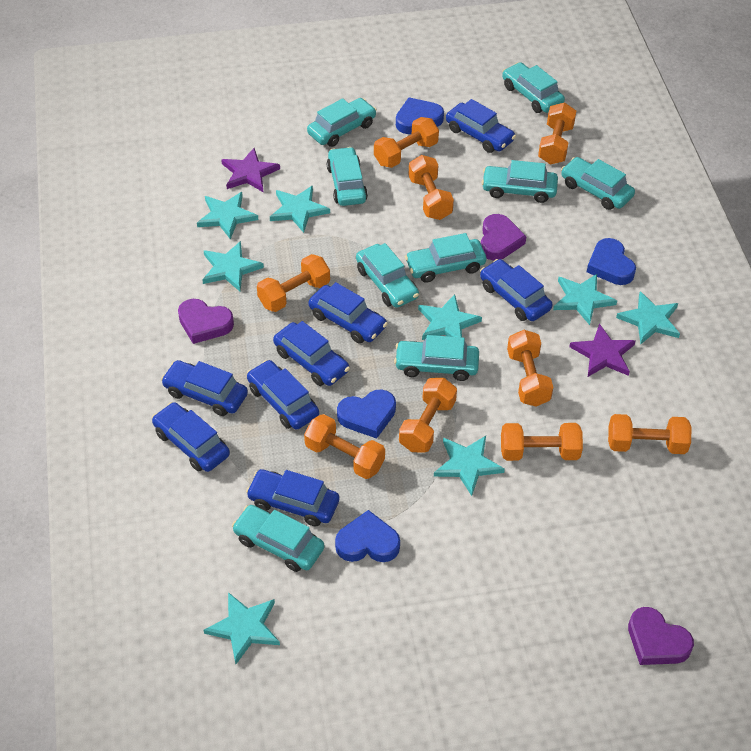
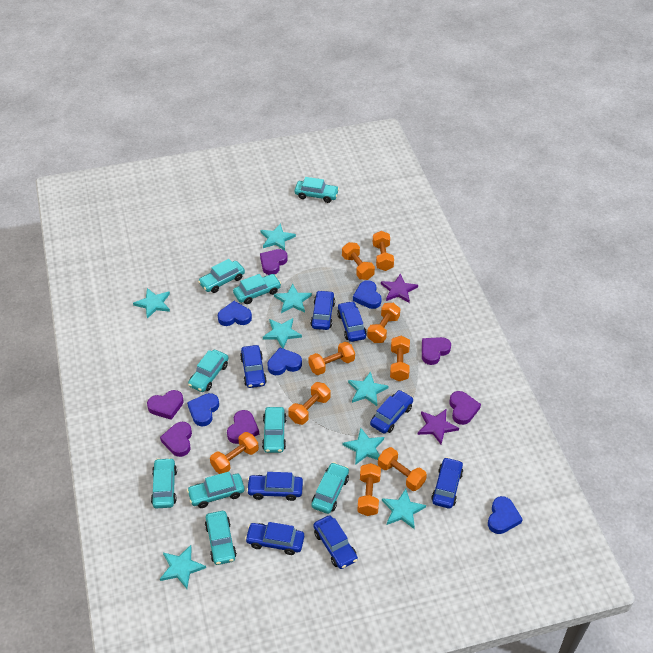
blue heart: 4 -> 5
purple heart: 3 -> 6

